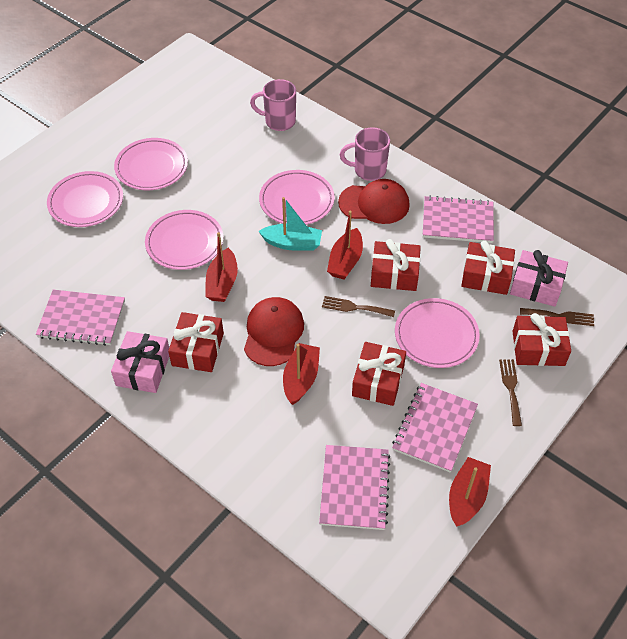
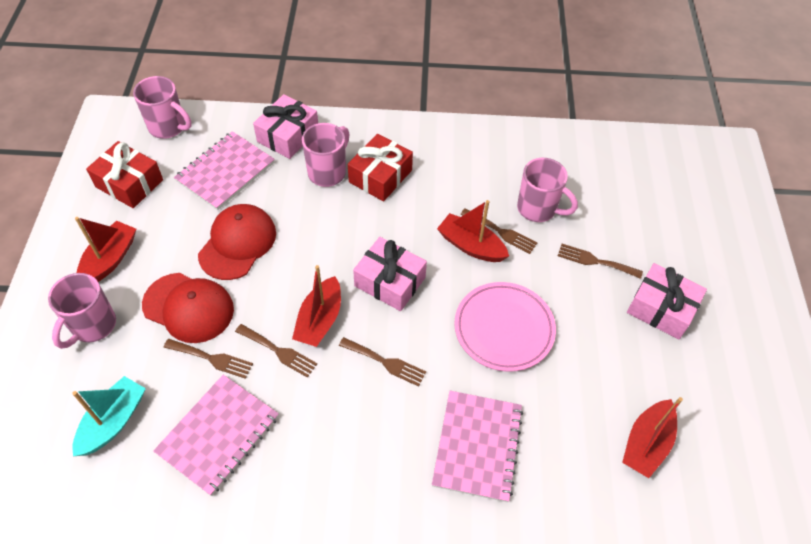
brown fork: 3 -> 5
pink gift: 2 -> 3
pink mug: 2 -> 4
pink notebook: 4 -> 3
pink plate: 5 -> 1
red gift: 5 -> 2

